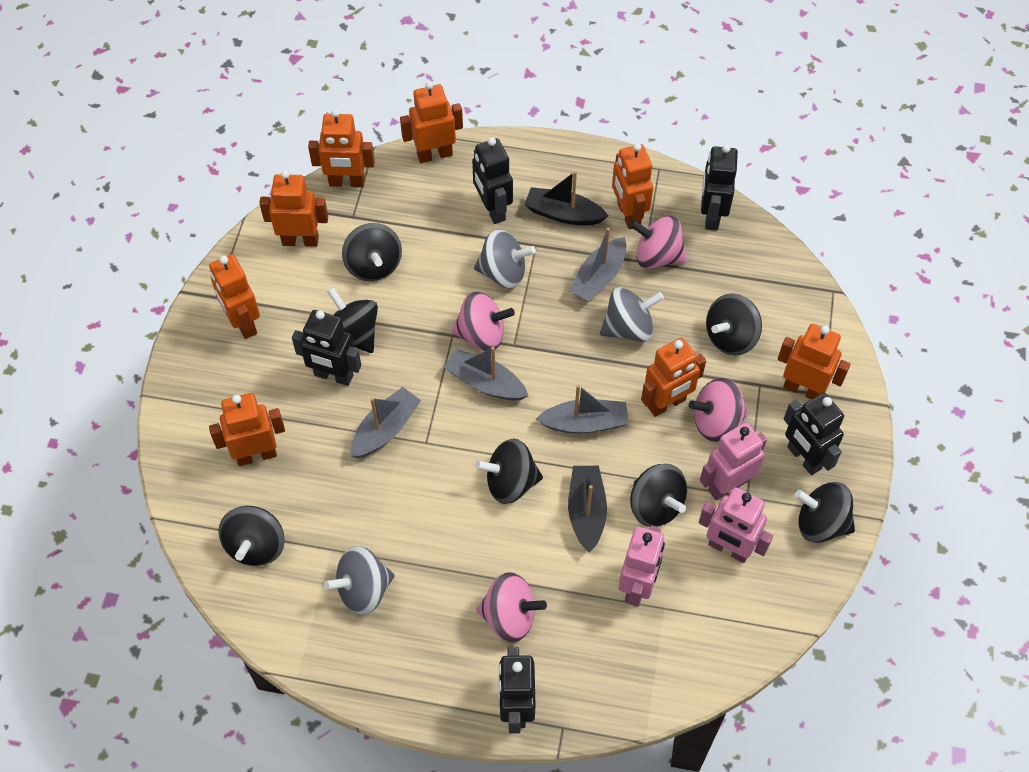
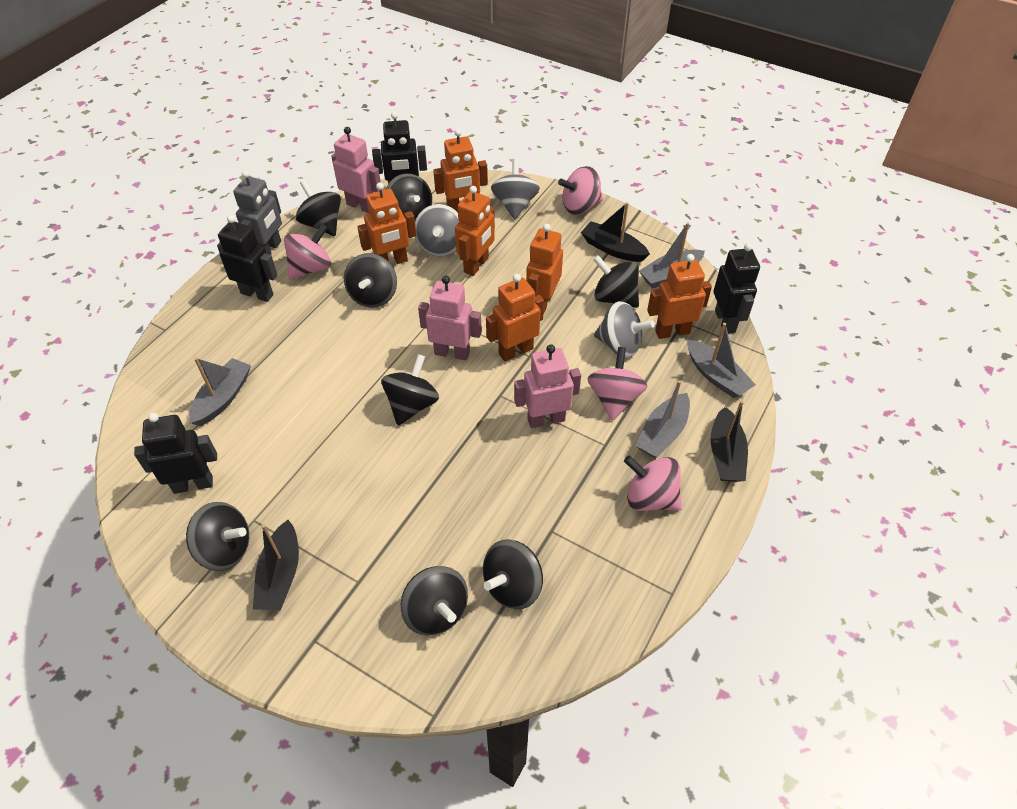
black boat: 2 -> 3
black robot: 5 -> 4
black spinning top: 7 -> 8
grey robot: 0 -> 1
orange robot: 8 -> 6

